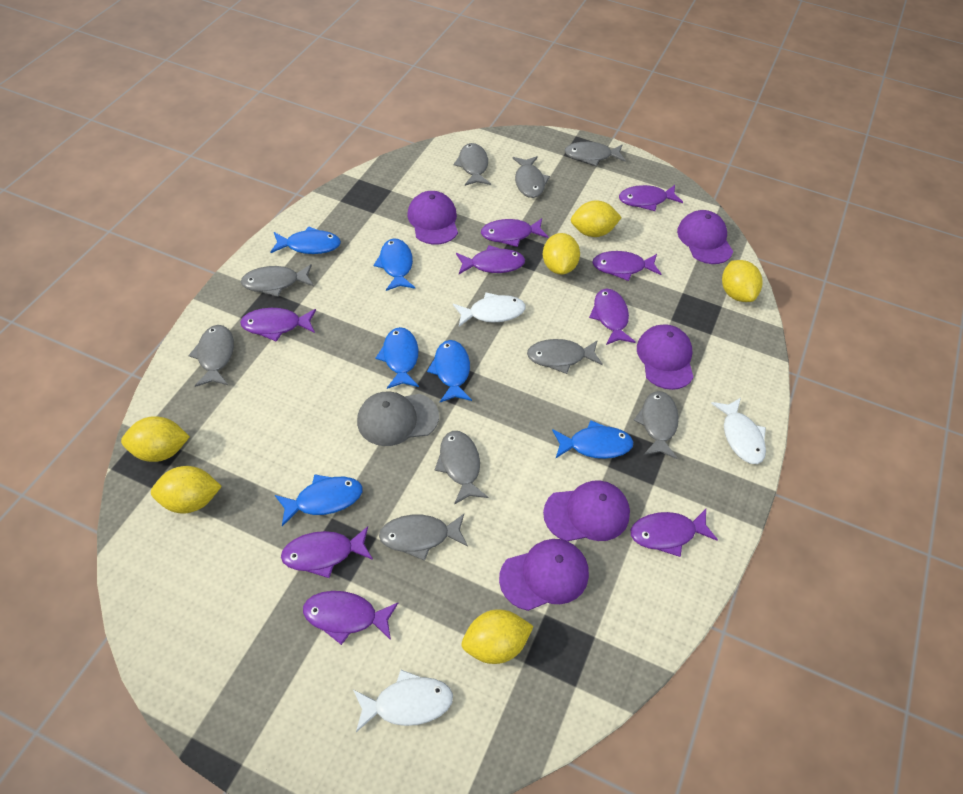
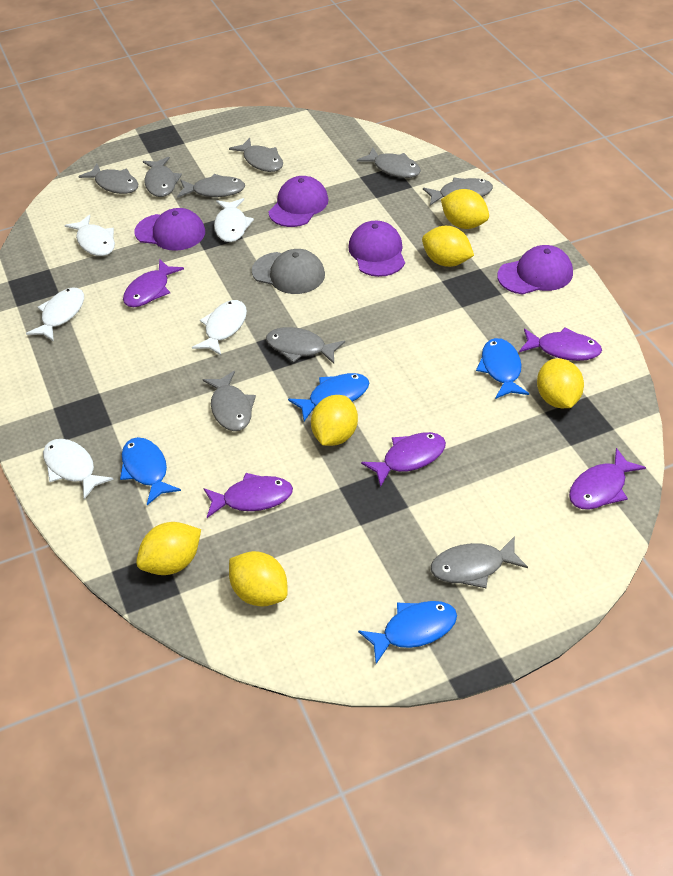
blue fish: 6 -> 4
purple cap: 5 -> 4
purple fish: 9 -> 5
white fish: 3 -> 5

